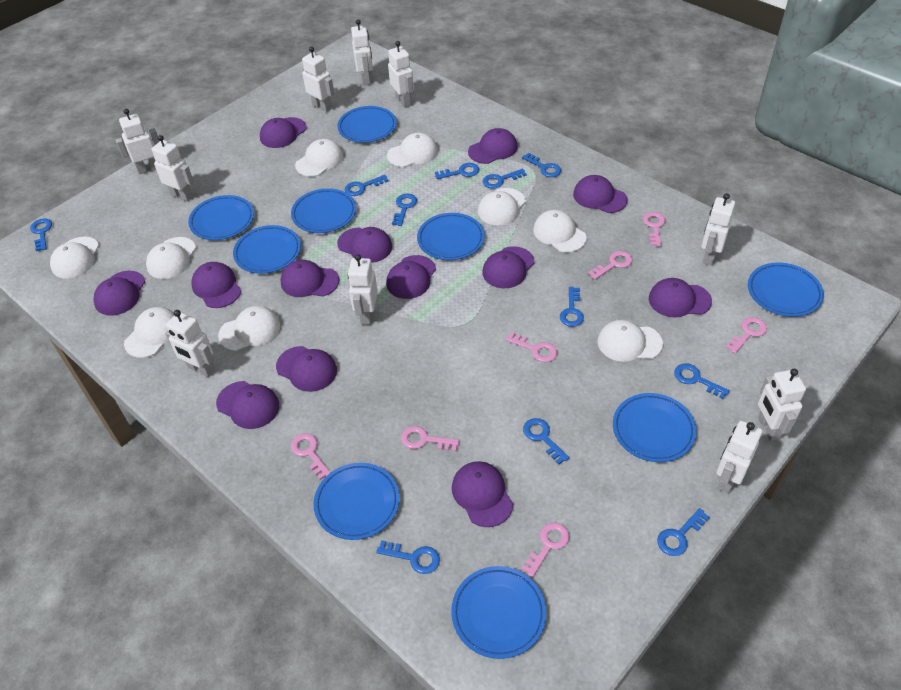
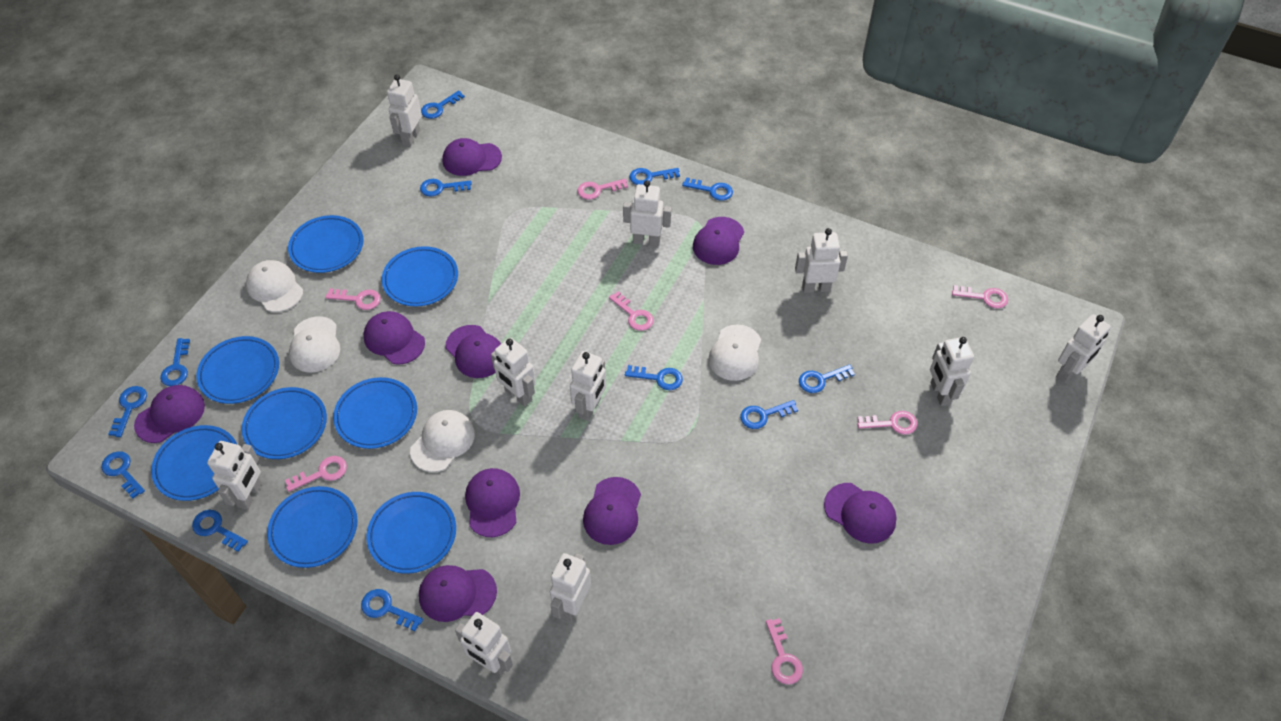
blue key: 11 -> 12
blue plate: 9 -> 8
purple cap: 13 -> 9
white cap: 9 -> 4

